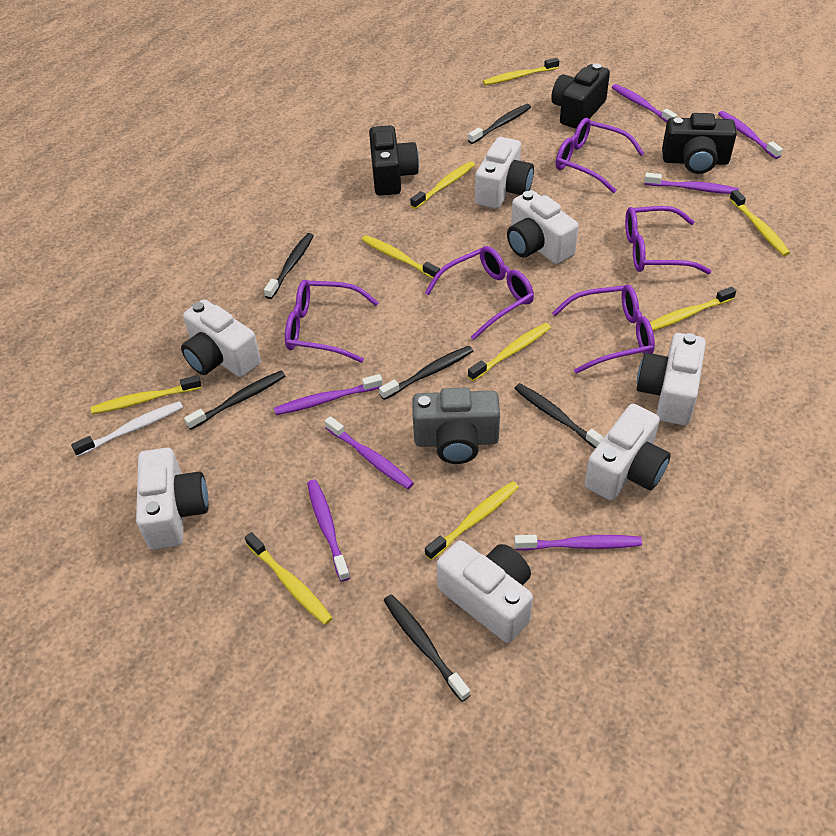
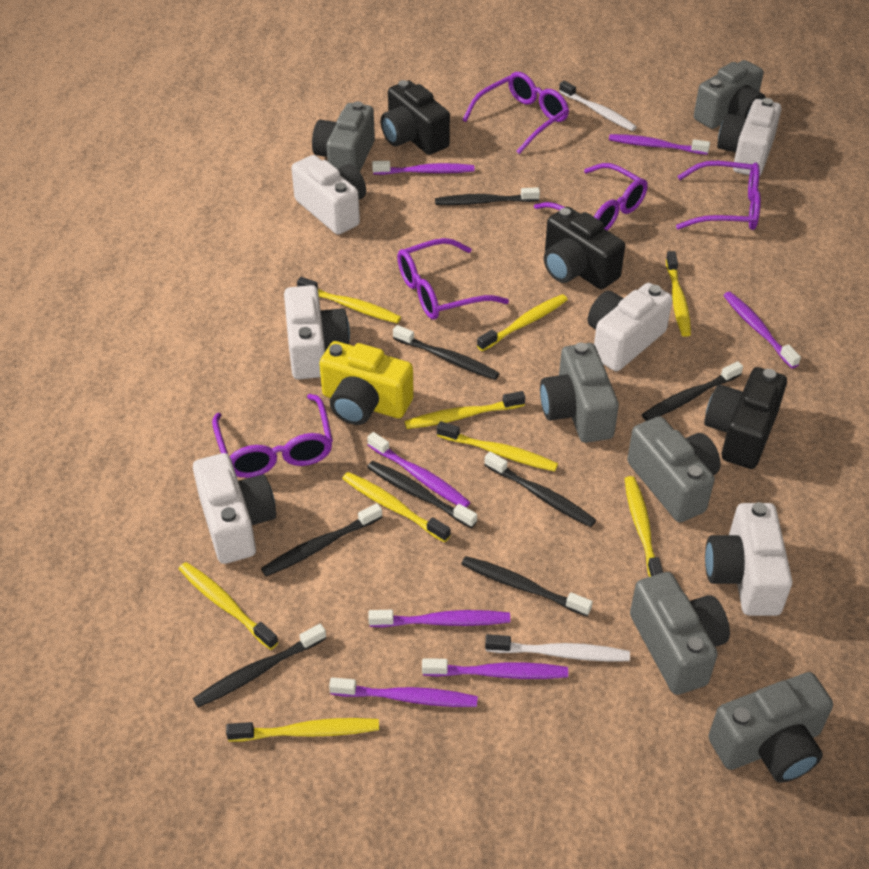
black toothbrush: 6 -> 8
grey camera: 1 -> 6
white camera: 7 -> 6
white toothbrush: 1 -> 2
yellow camera: 0 -> 1

